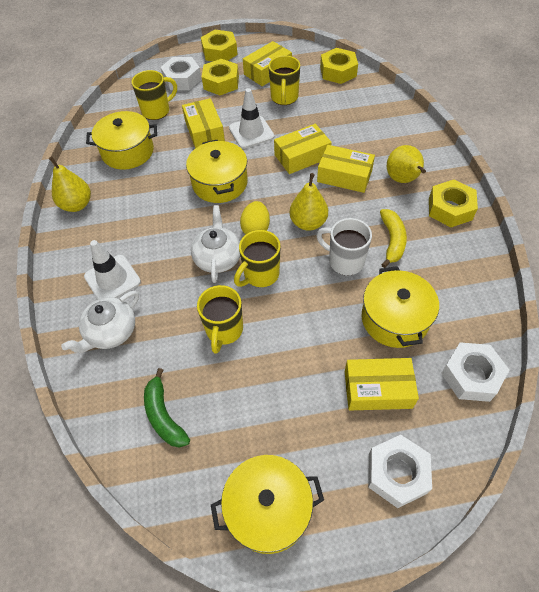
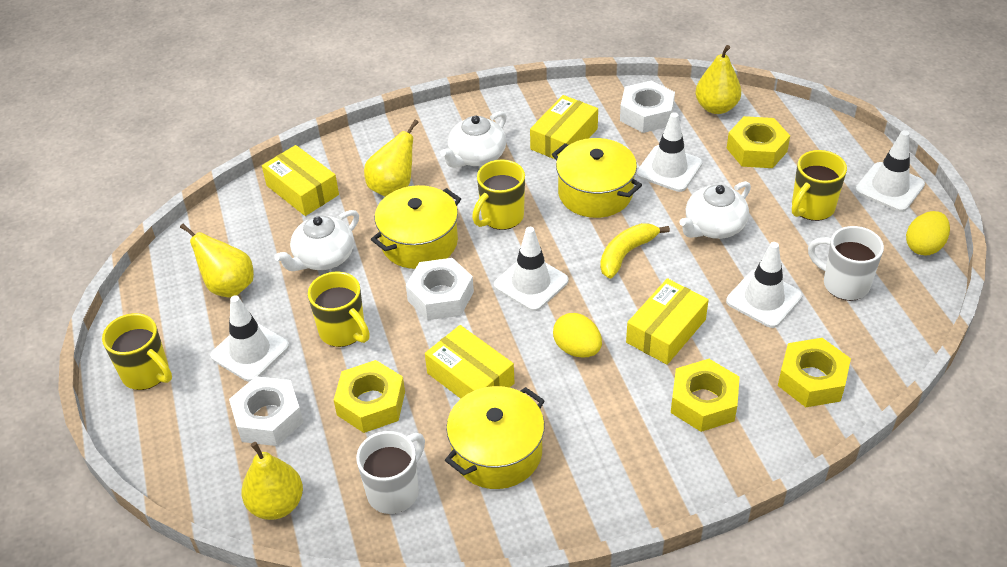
green banana: 1 -> 0
white mug: 1 -> 2
white teapot: 2 -> 3
white traffic cone: 2 -> 5
yellow box: 5 -> 4
yellow egg: 1 -> 2
yellow pear: 3 -> 4
yellow pot: 4 -> 3

